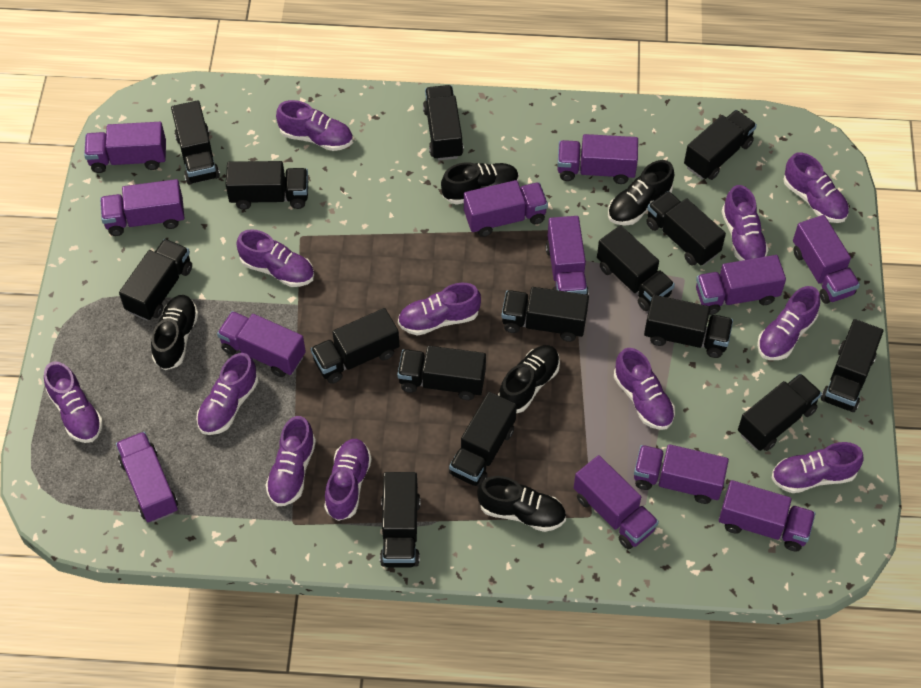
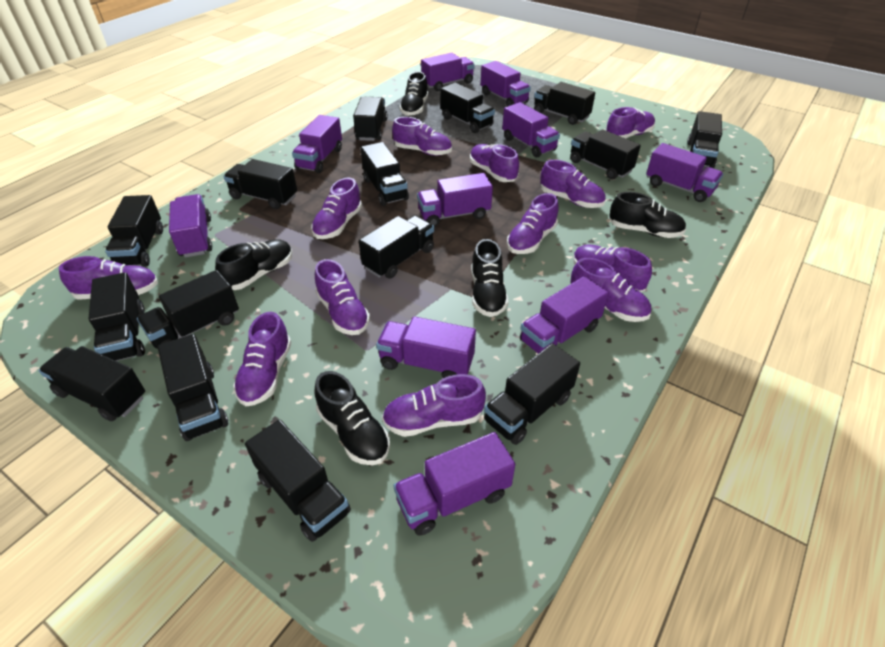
purple truck: 12 -> 10

